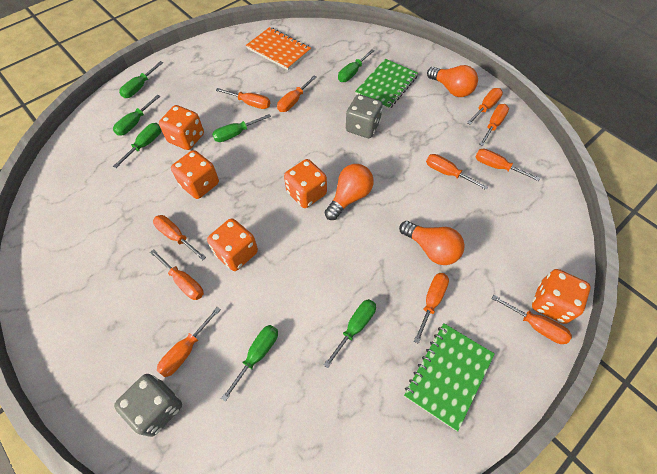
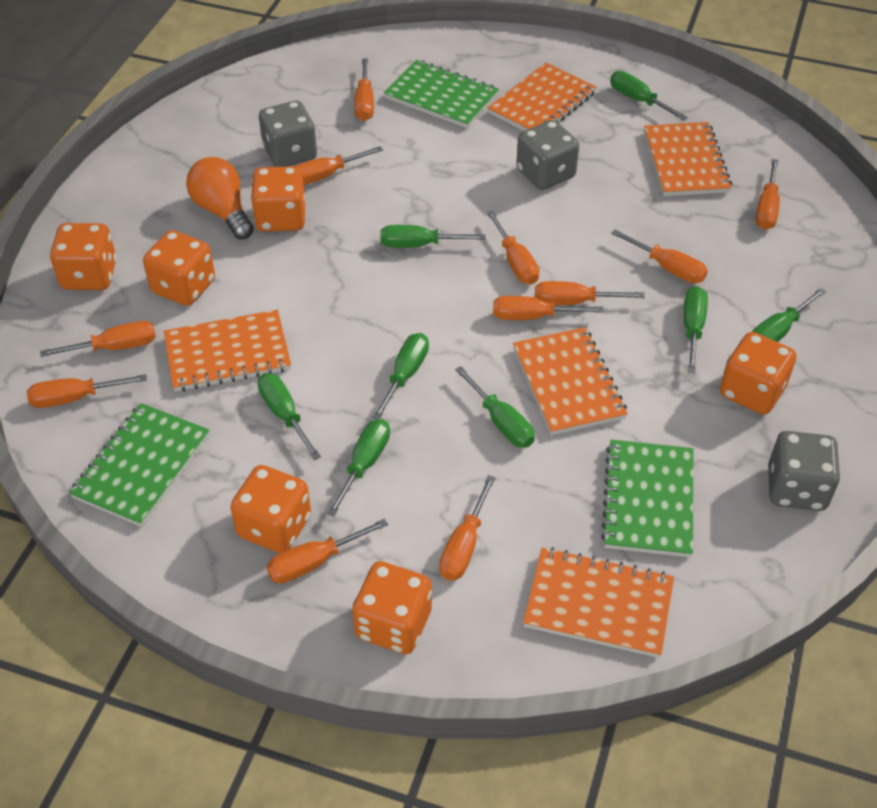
green notebook: 2 -> 3
green screwdriver: 7 -> 8
grey dice: 2 -> 3
orange dice: 5 -> 6
orange light bulb: 3 -> 1
orange notebook: 1 -> 5

